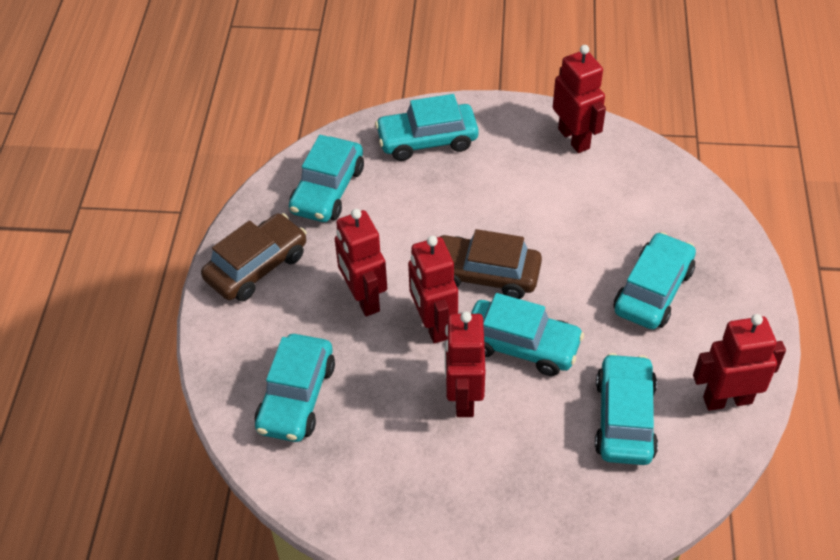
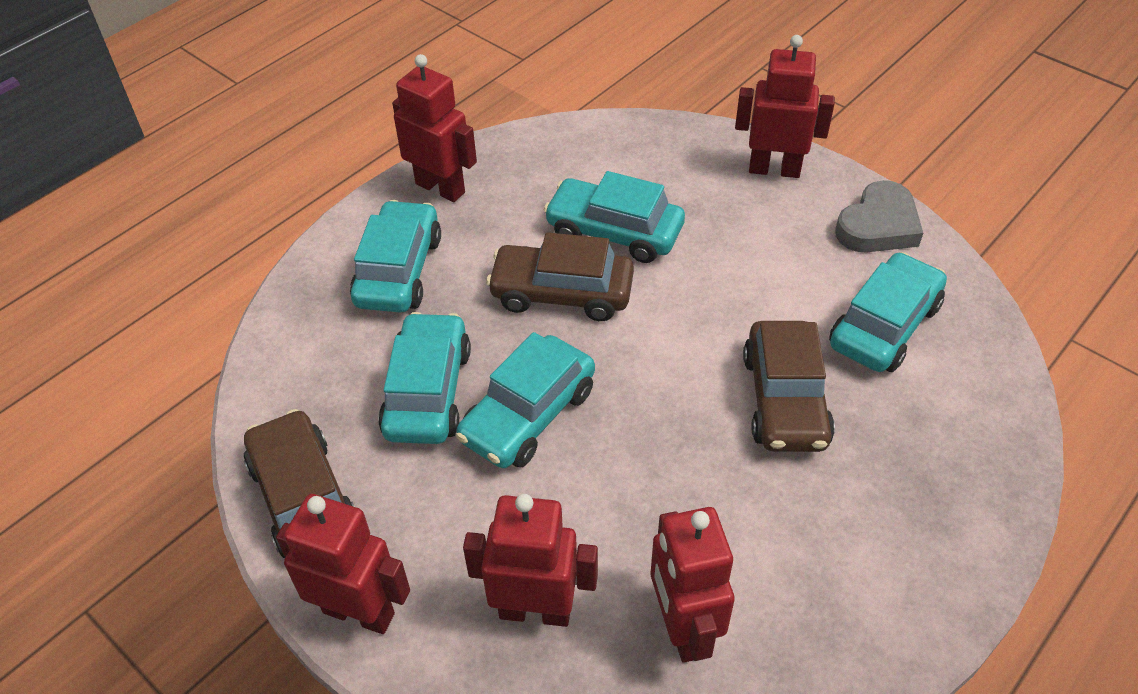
brown car: 2 -> 3
grey heart: 0 -> 1
turquoise car: 6 -> 5

